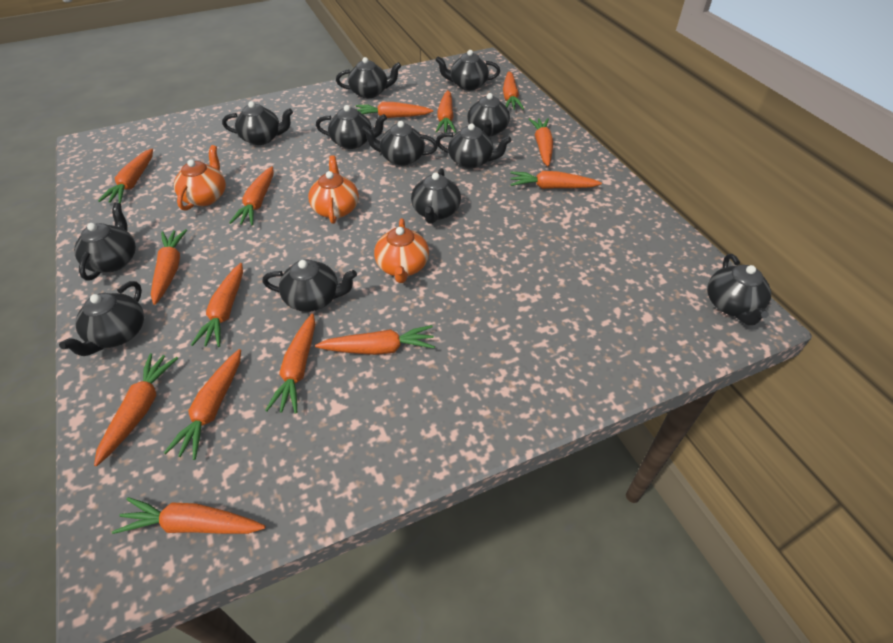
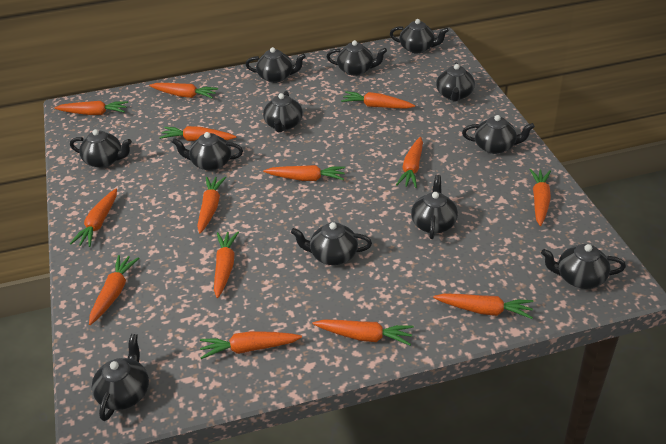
orange teapot: 3 -> 0

